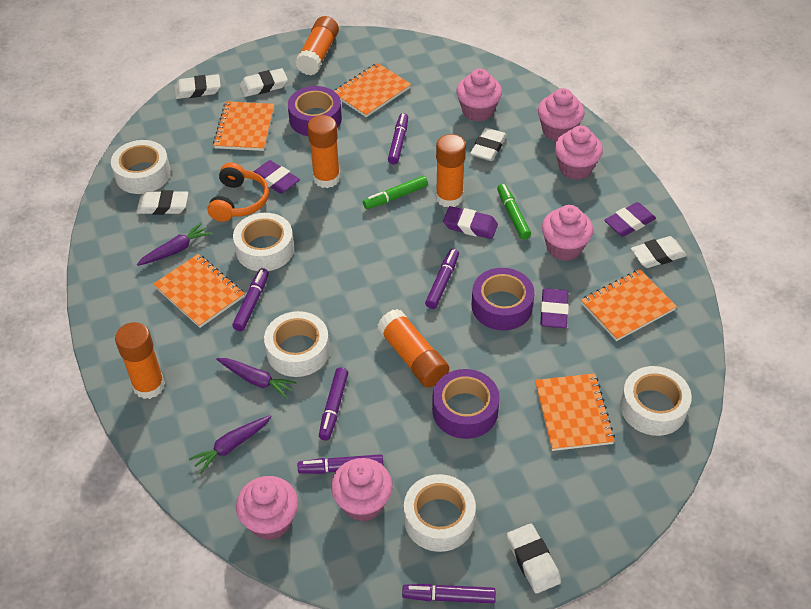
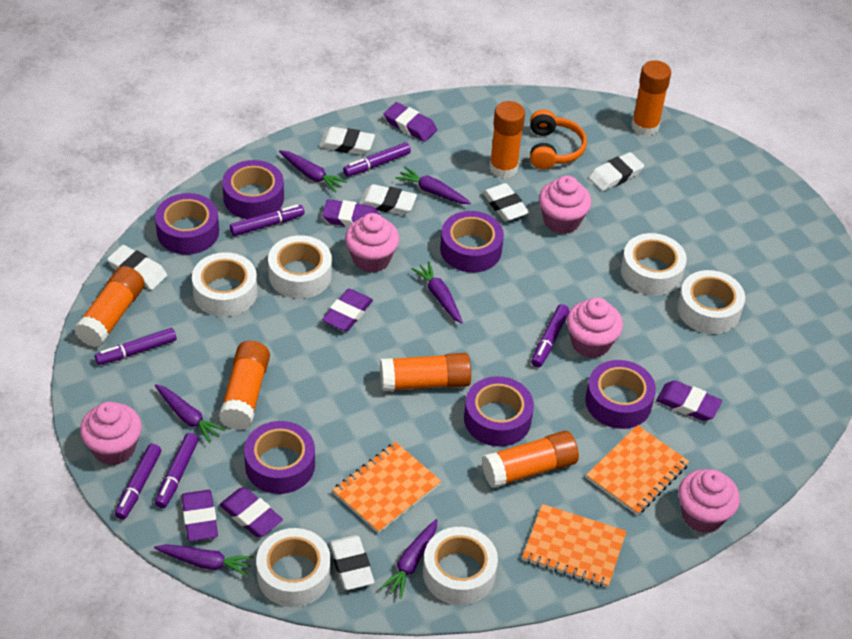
green marker: 2 -> 0
orange glue stick: 5 -> 6
orange notebook: 5 -> 3
pink cupcake: 6 -> 5
purple carrot: 3 -> 6
purple eraser: 4 -> 6
purple tape: 3 -> 6
white tape: 5 -> 6

